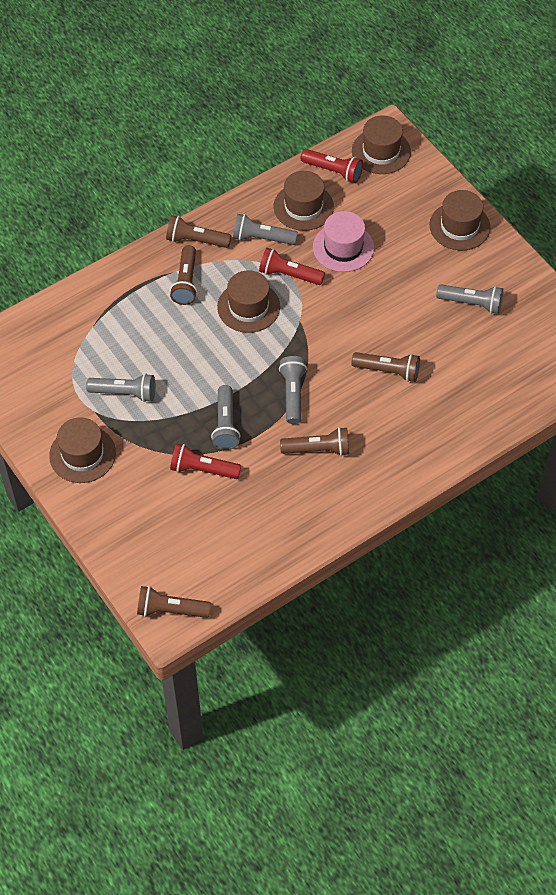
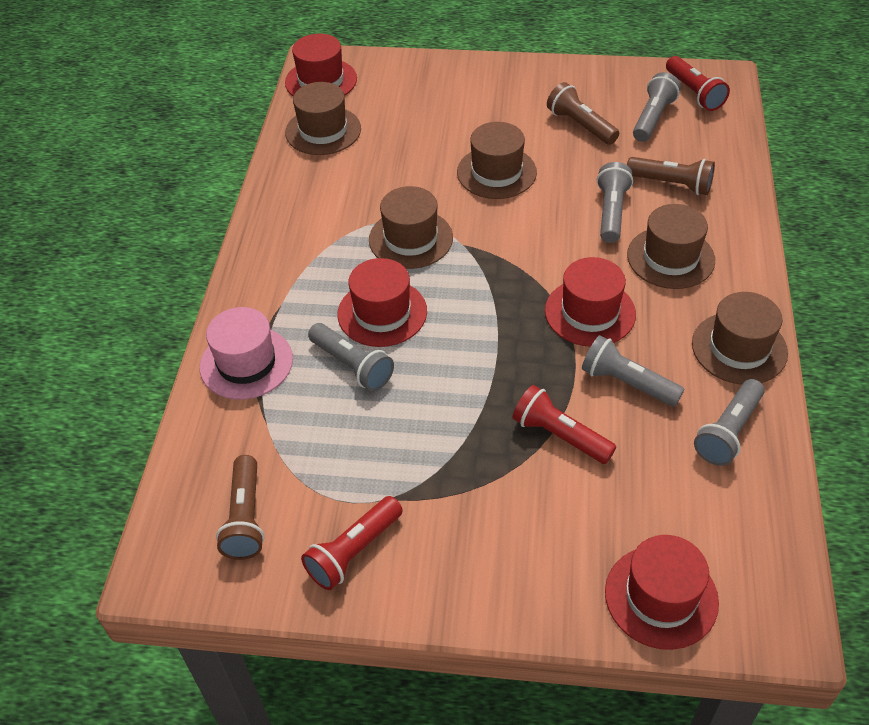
brown flashlight: 5 -> 3
red hat: 0 -> 4

